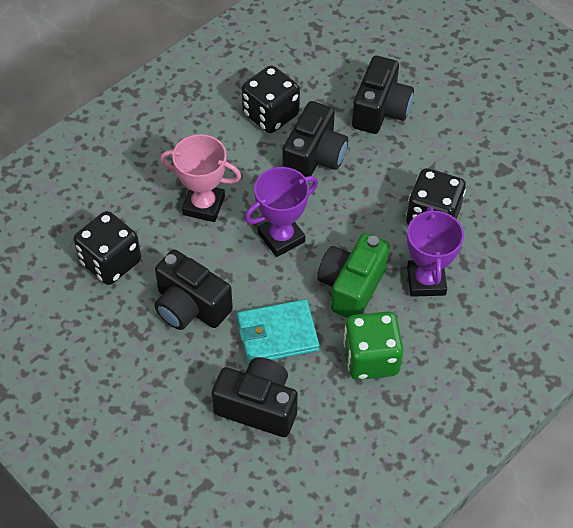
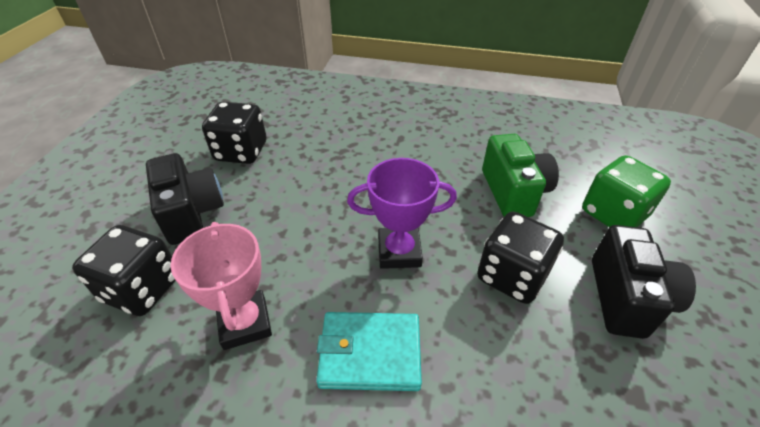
black camera: 4 -> 2
purple trophy: 2 -> 1

